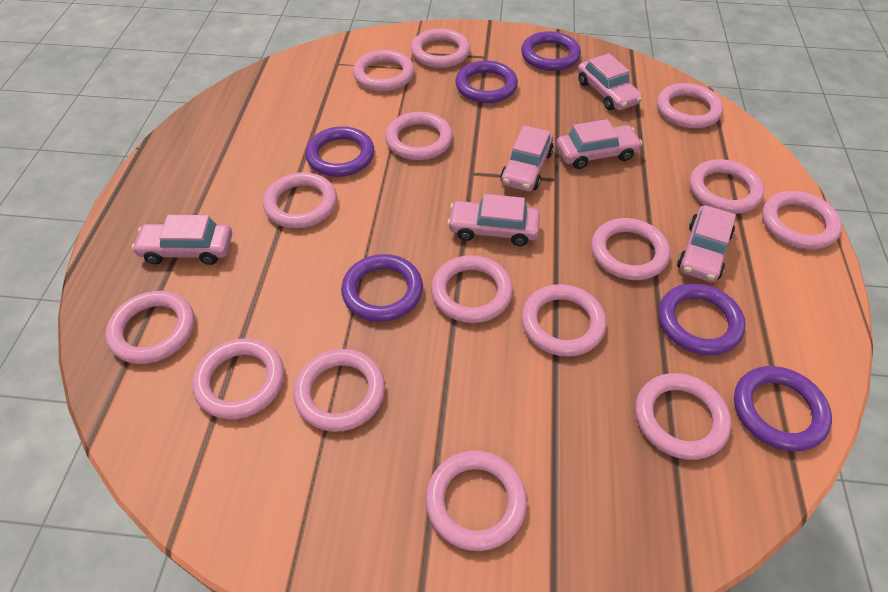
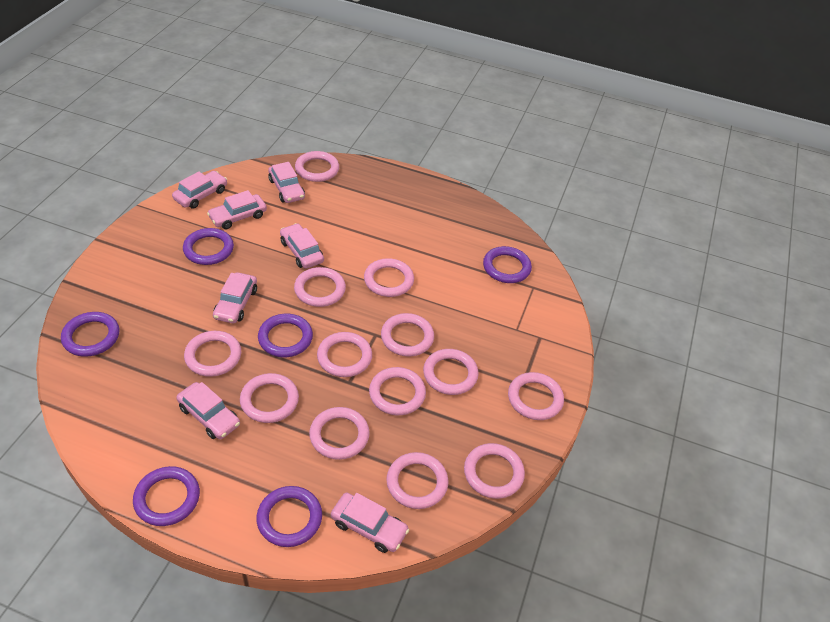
pink car: 6 -> 7
pink ring: 15 -> 13

